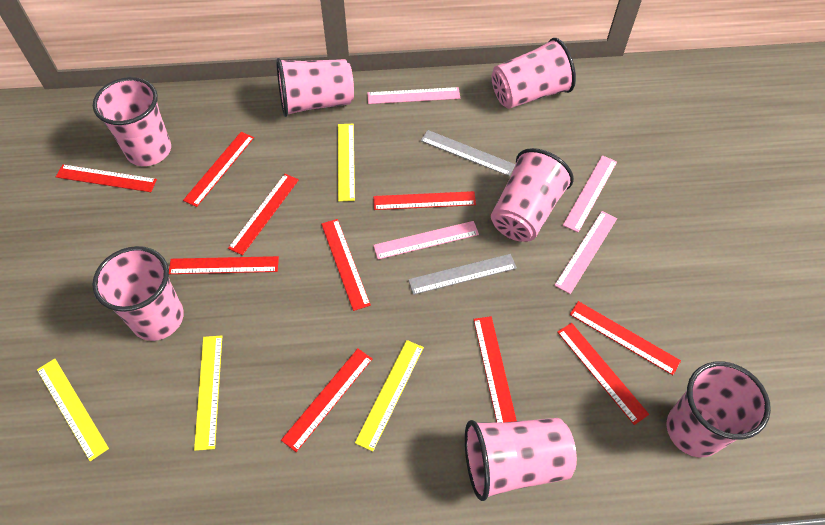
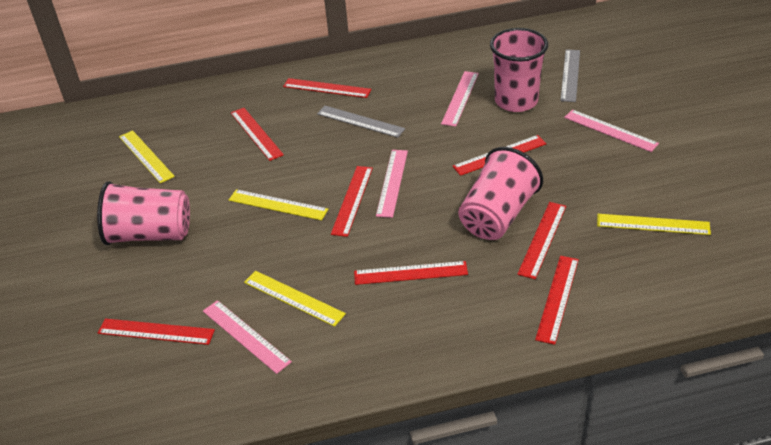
pink cup: 7 -> 3
red ruler: 10 -> 8

